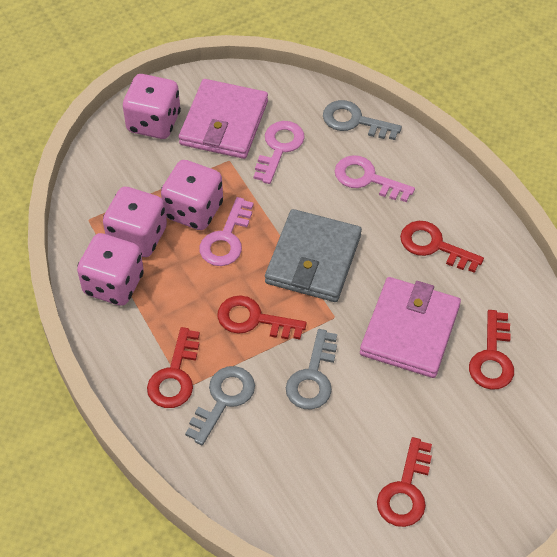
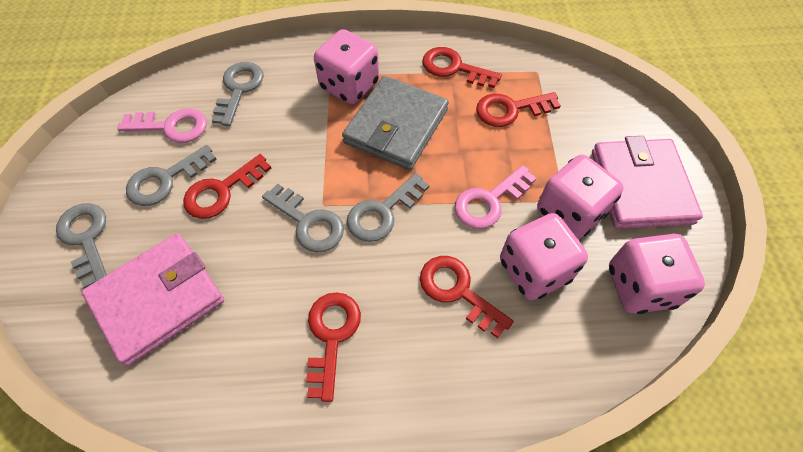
grey key: 3 -> 5
pink key: 3 -> 2

